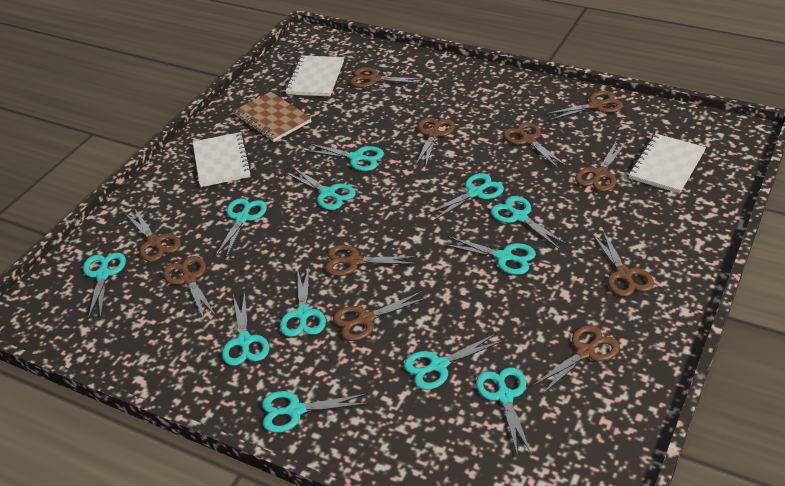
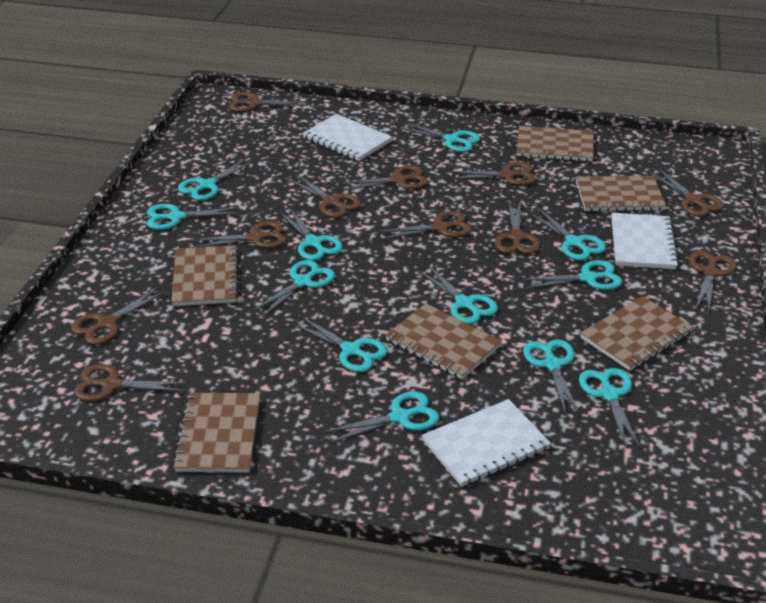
brown notebook: 1 -> 6

